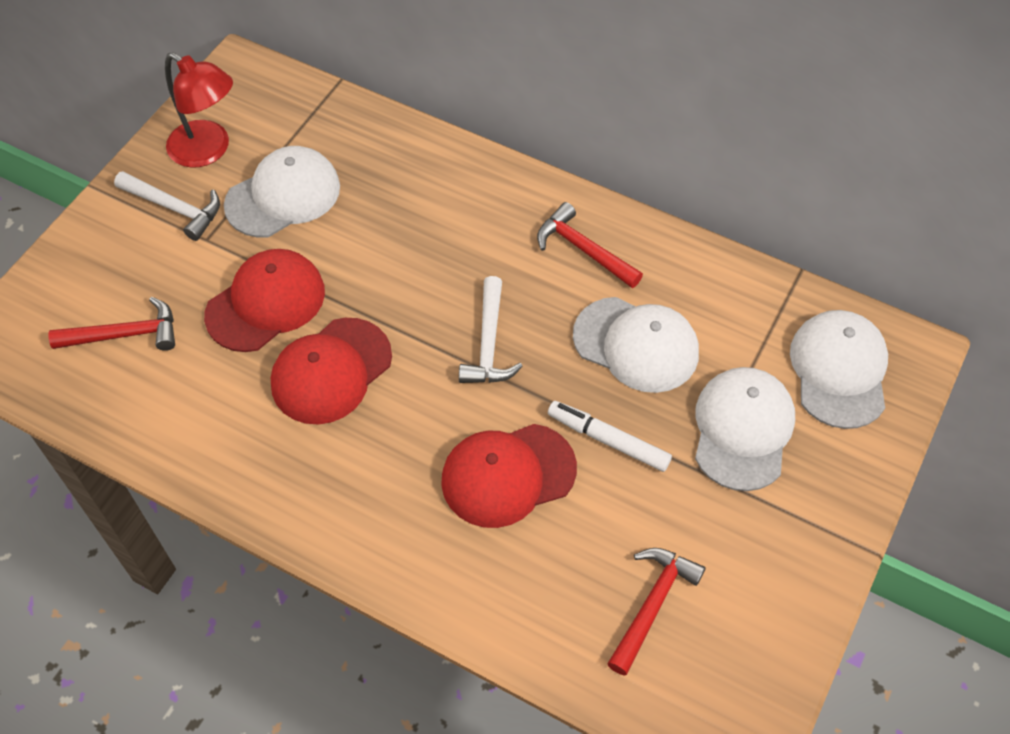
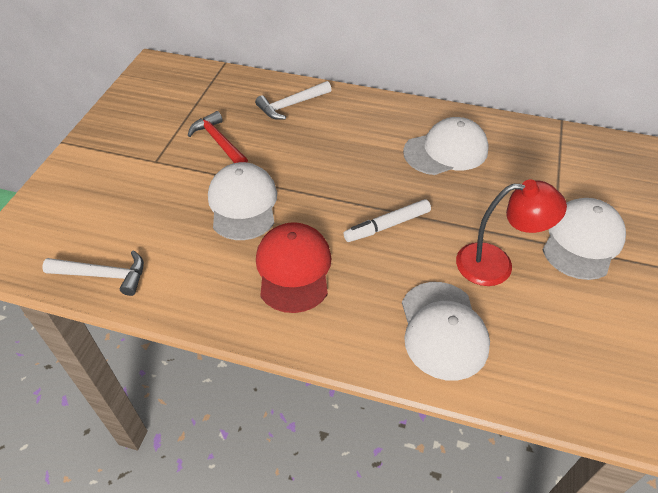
red cap: 3 -> 1
red hammer: 3 -> 1

